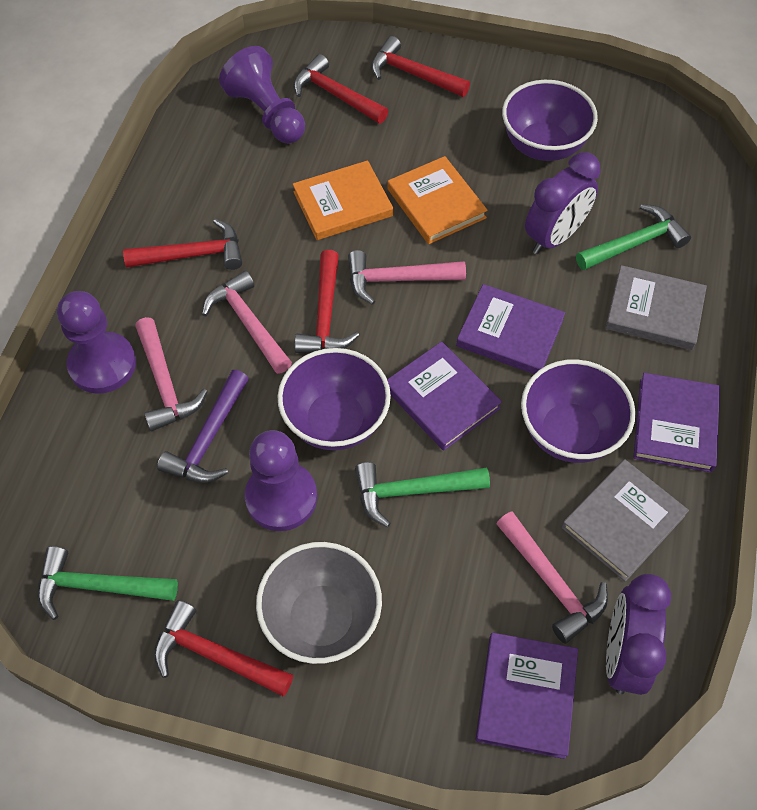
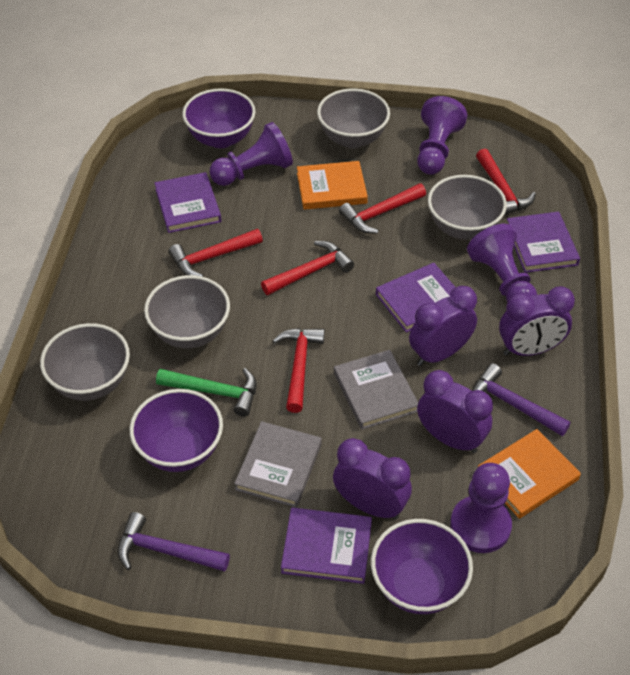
green hammer: 3 -> 1
grey bowl: 1 -> 4
pink hammer: 4 -> 0
purple clock: 2 -> 4
purple hammer: 1 -> 2
purple pawn: 3 -> 4

